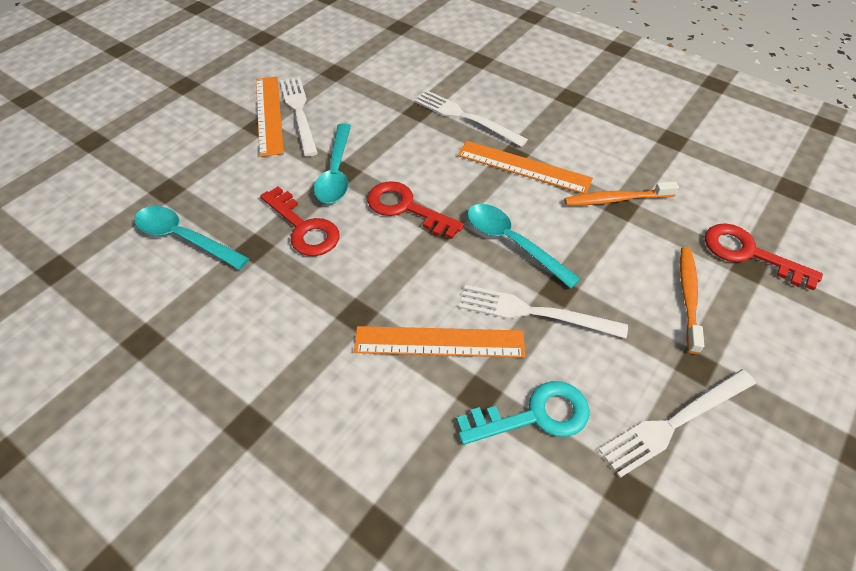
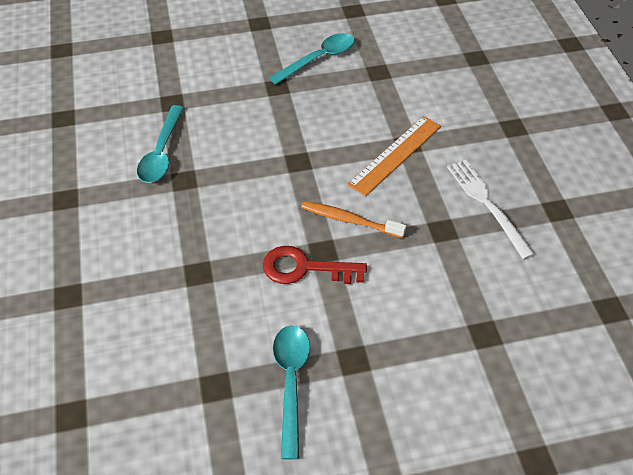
orange ruler: 3 -> 1
orange toothbrush: 2 -> 1
red key: 3 -> 1
turquoise key: 1 -> 0
white fork: 4 -> 1

